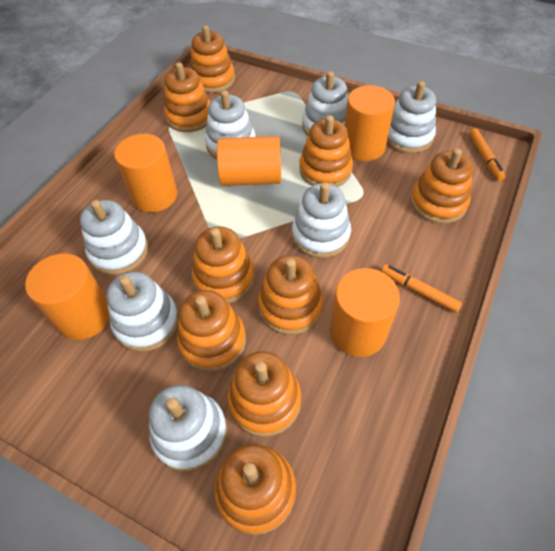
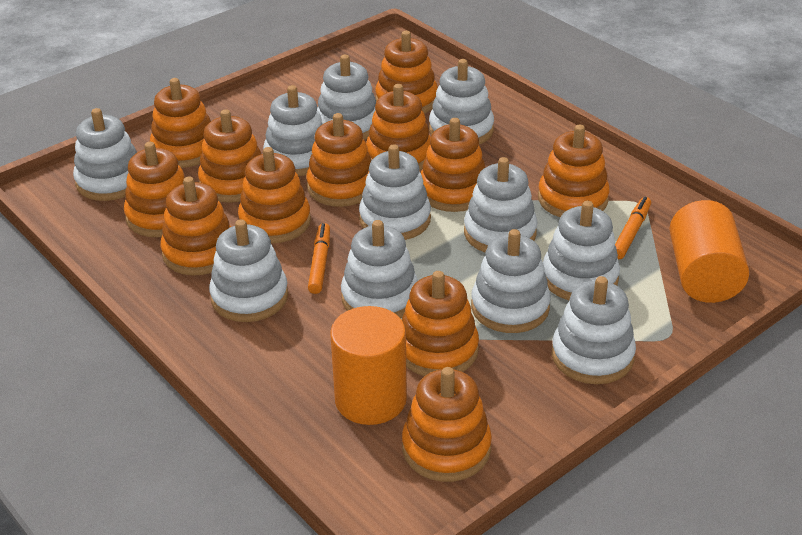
orange cylinder: 5 -> 2
orange stacking toy: 9 -> 12
white stacking toy: 7 -> 11

